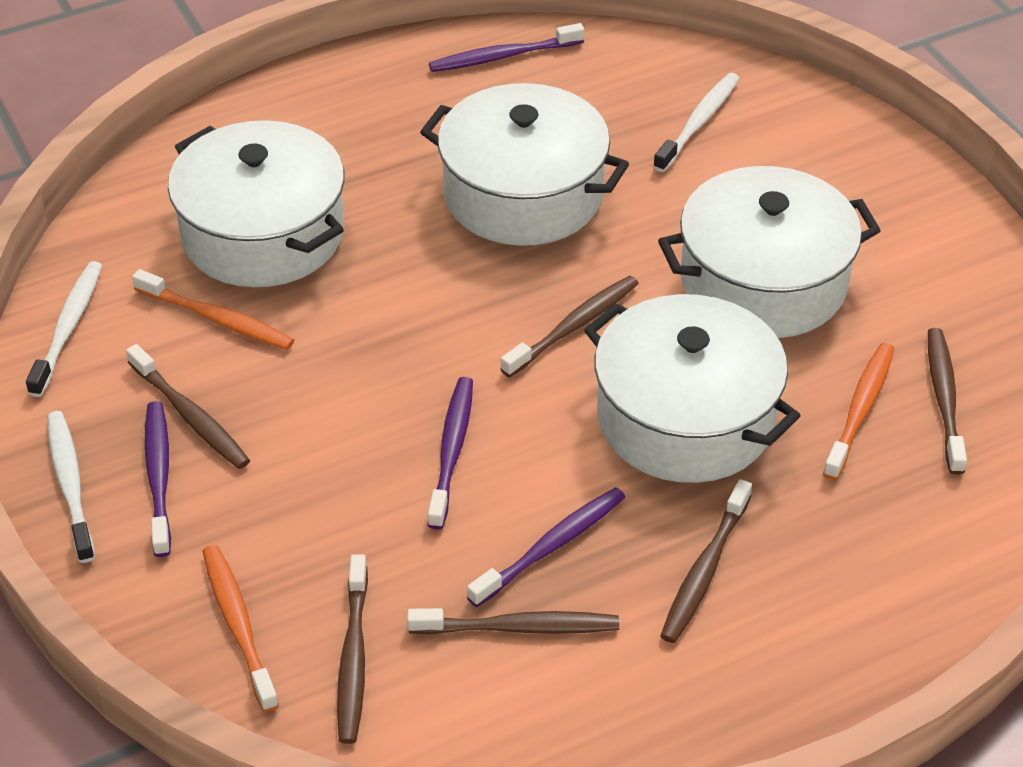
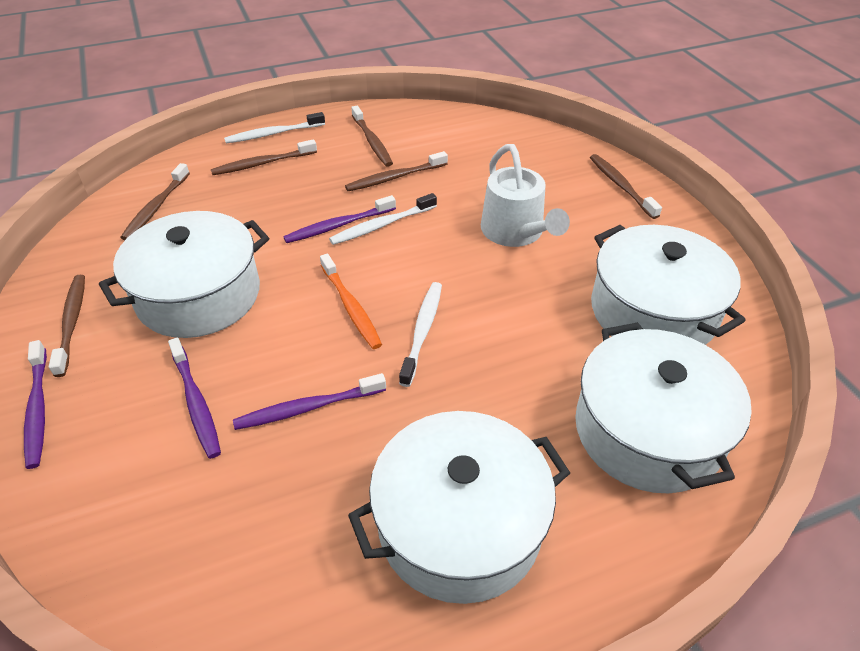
orange toothbrush: 3 -> 1
white watering can: 0 -> 1

